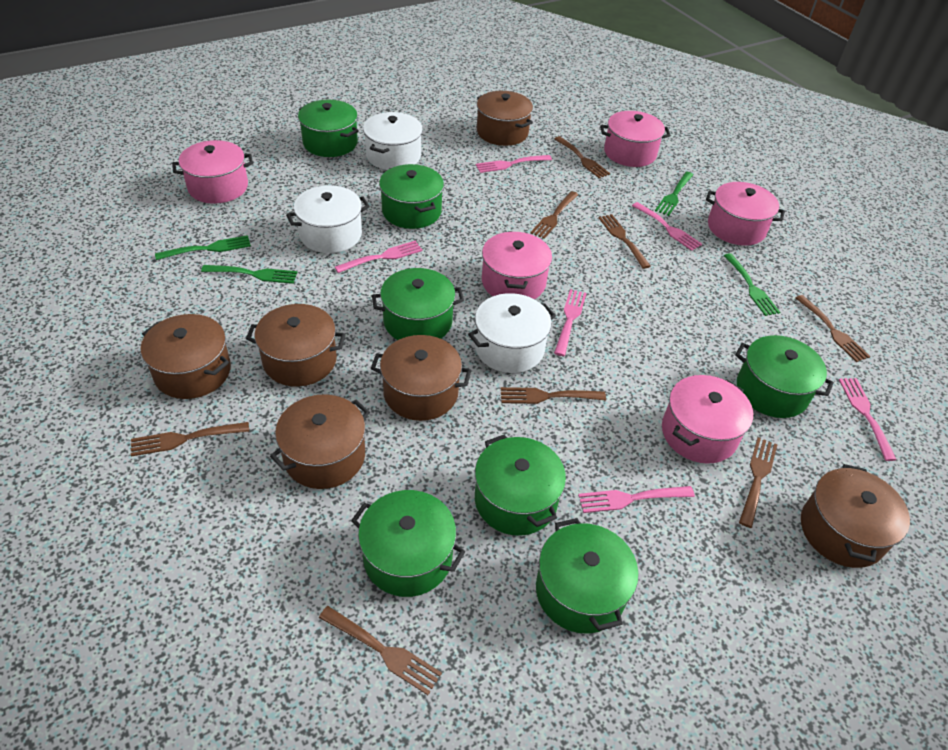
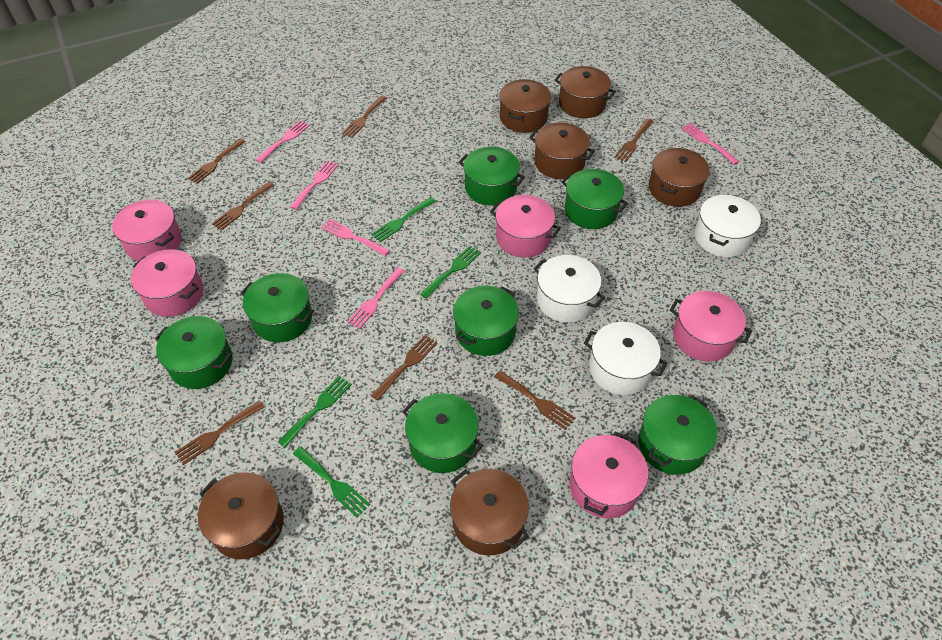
brown fork: 8 -> 7
pink fork: 6 -> 5

